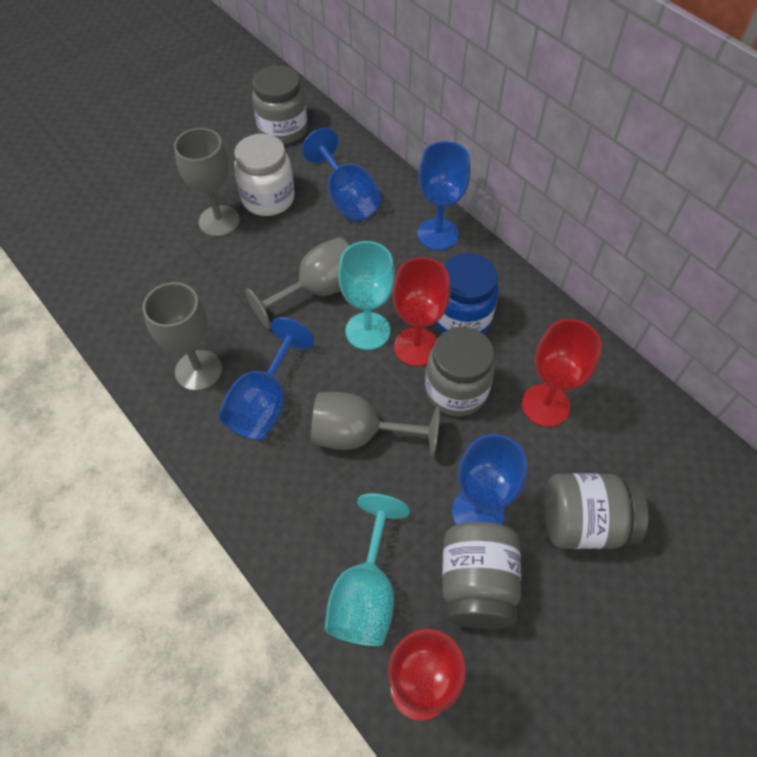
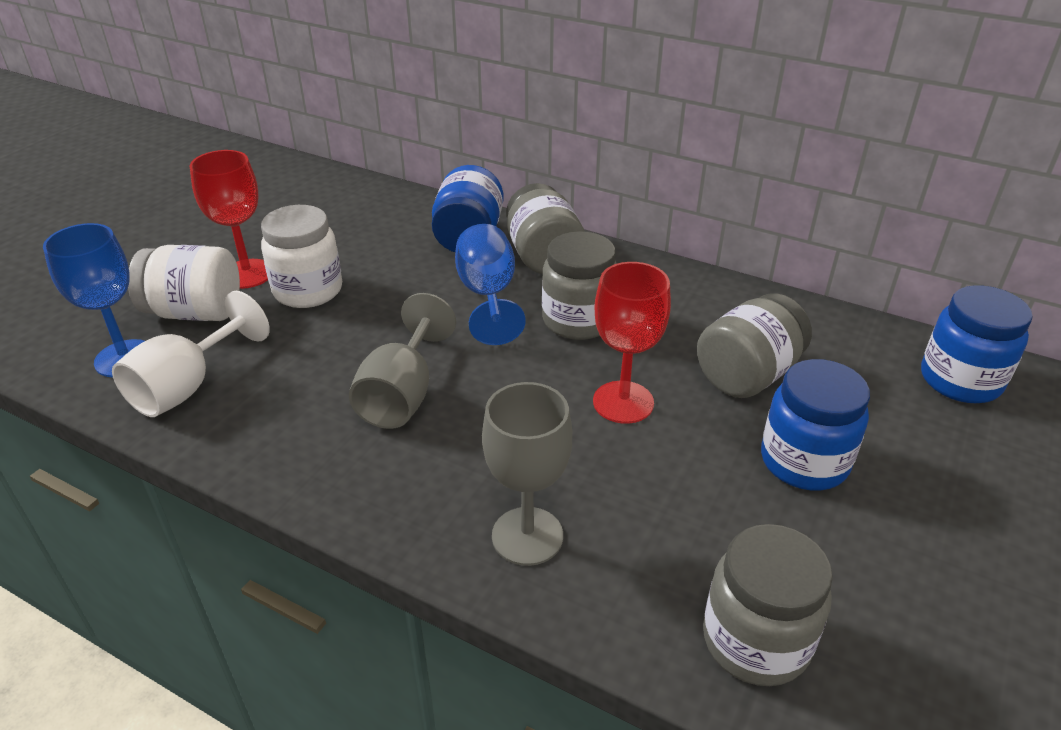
blue goblet: 4 -> 2
blue jar: 1 -> 3
grey goblet: 4 -> 2
red goblet: 3 -> 2
turquoise goblet: 2 -> 0
white goblet: 0 -> 1
white jar: 1 -> 2

